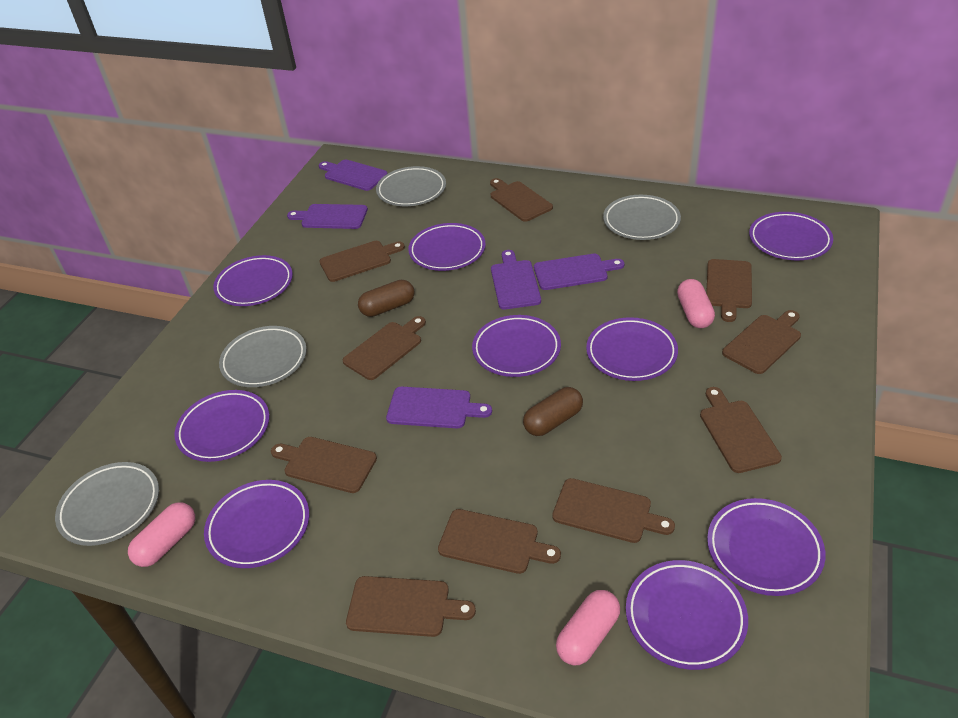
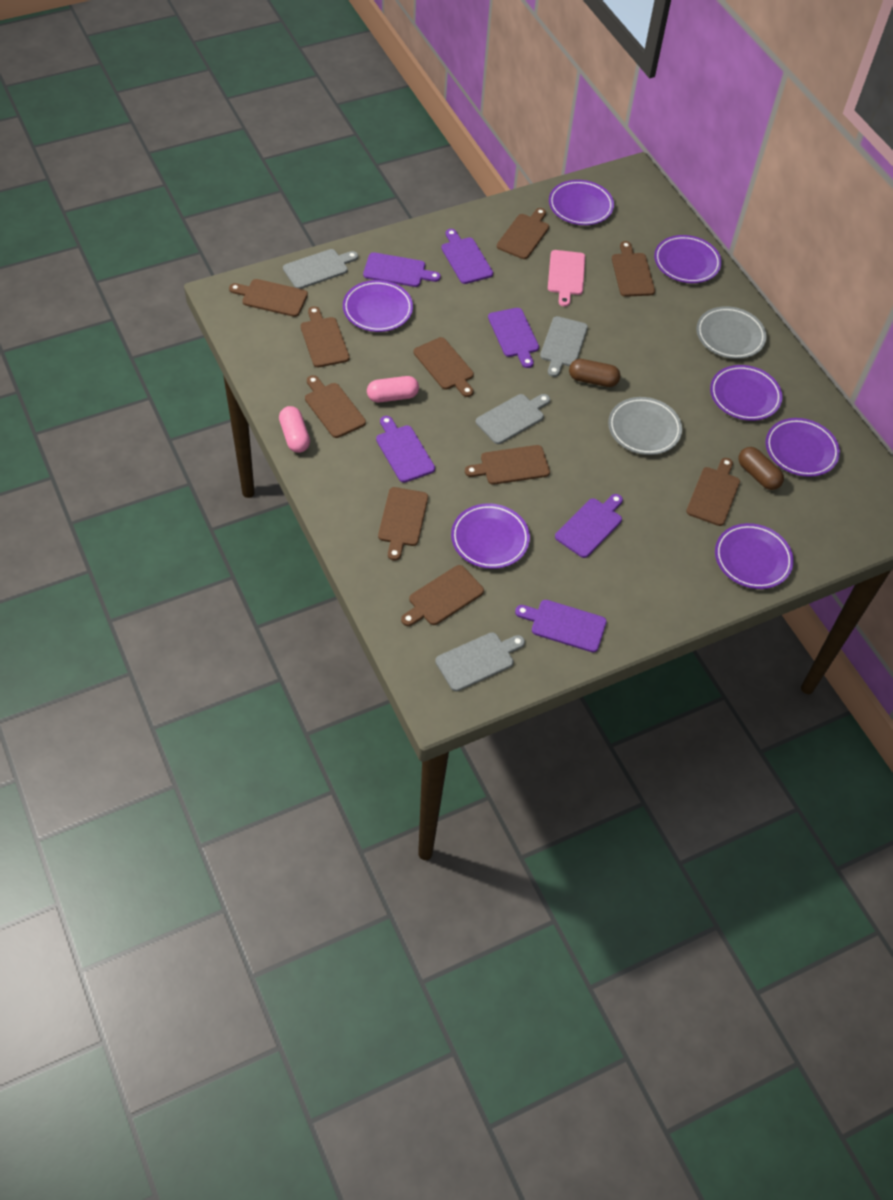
grey cutting board: 0 -> 4
grey plate: 4 -> 2
pink capsule: 3 -> 2
pink cutting board: 0 -> 1
purple cutting board: 5 -> 6
purple plate: 9 -> 7

